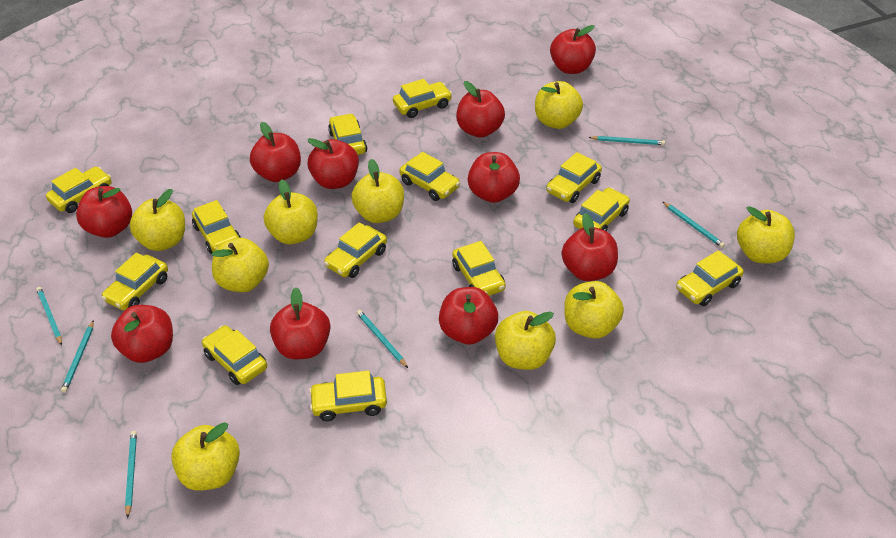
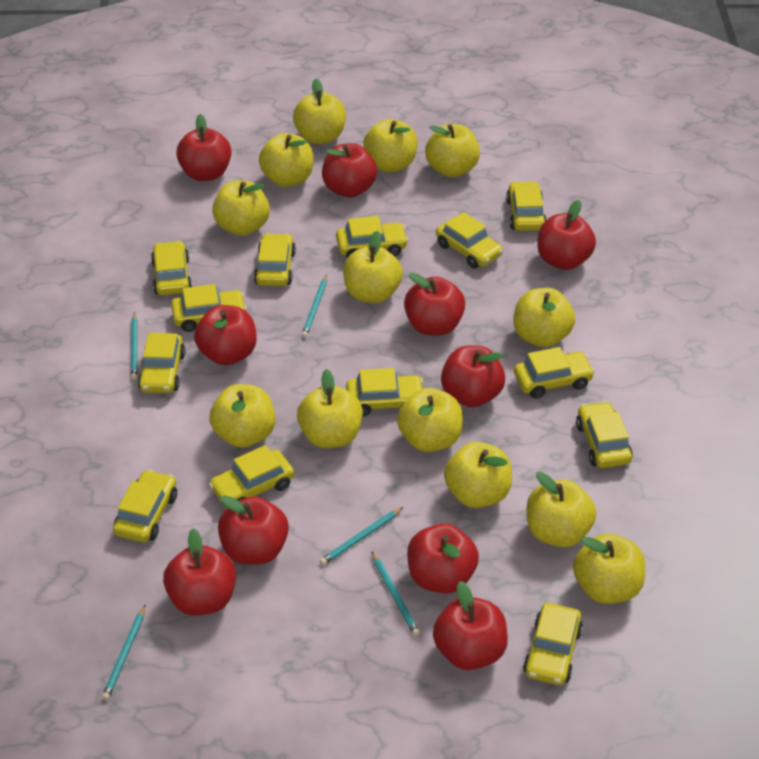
turquoise pencil: 6 -> 5
yellow apple: 9 -> 13

